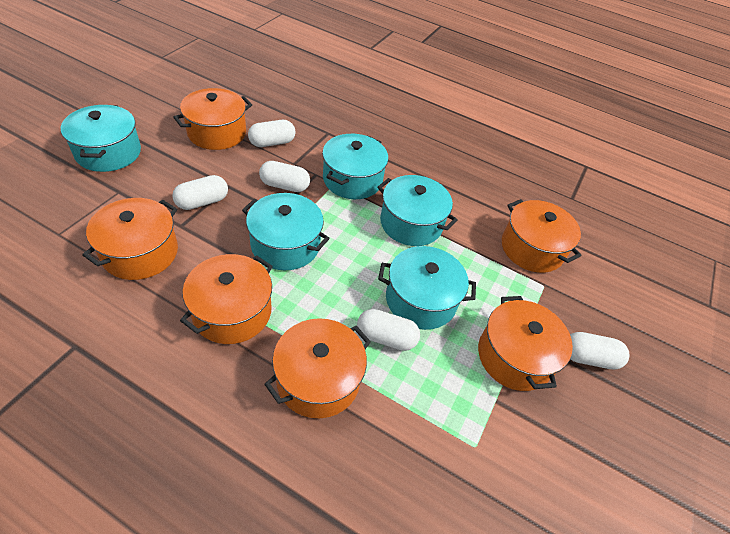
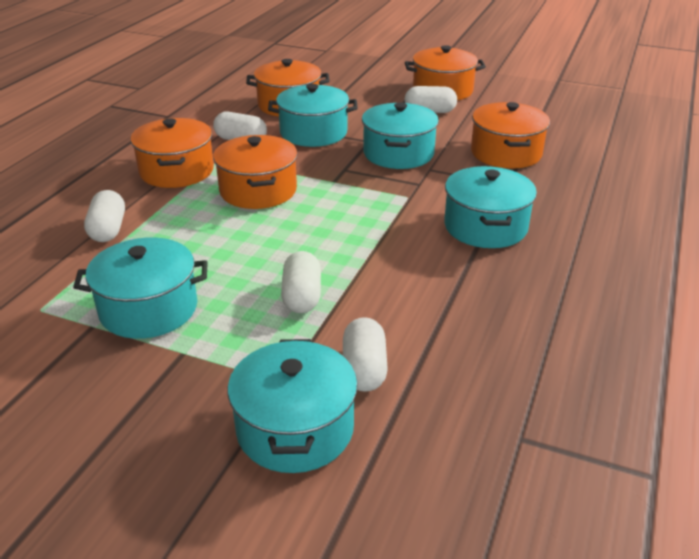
orange pot: 6 -> 5

